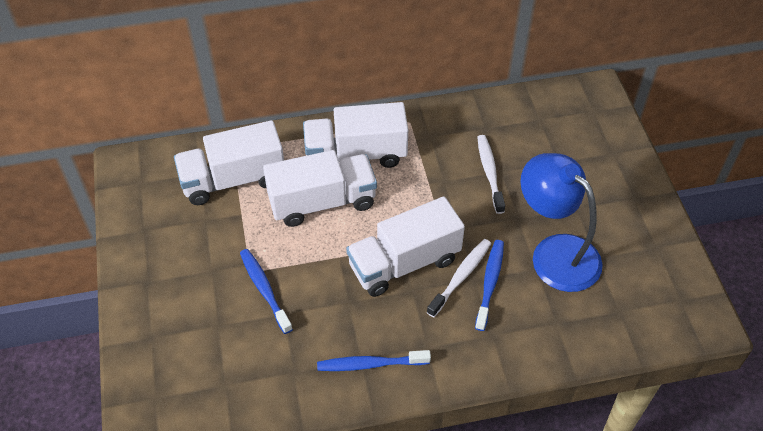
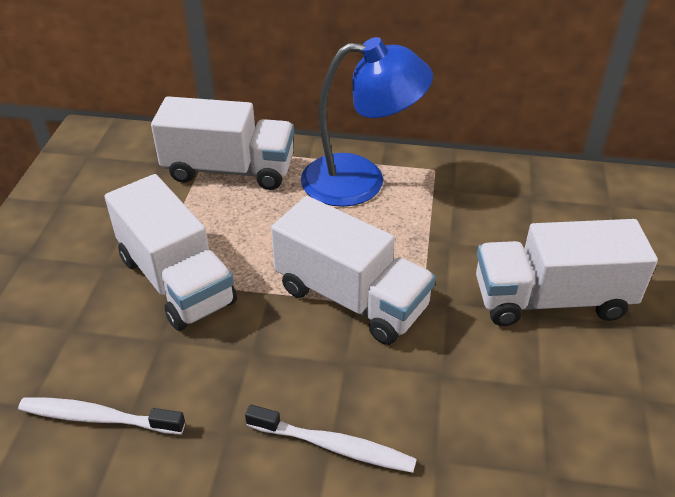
blue toothbrush: 3 -> 0

